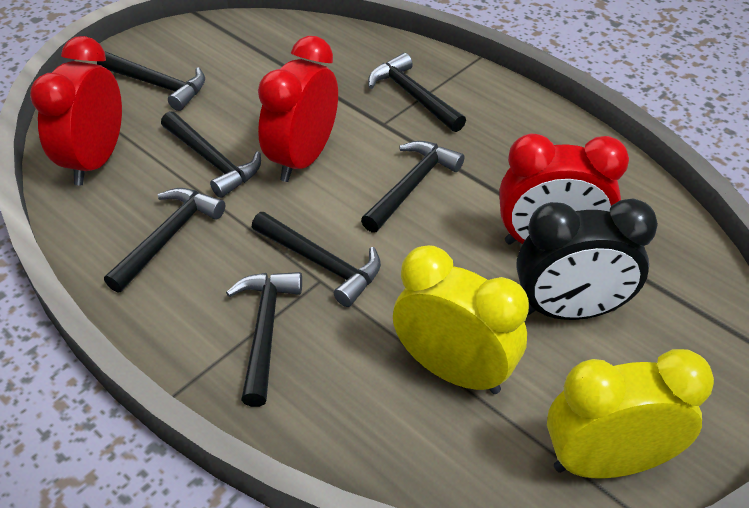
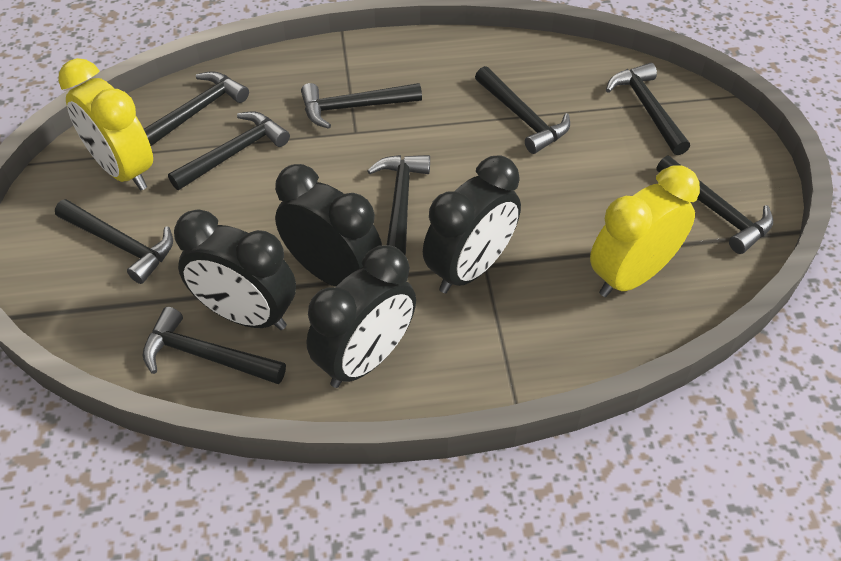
black clock: 1 -> 4
black hammer: 7 -> 9
red clock: 3 -> 0

